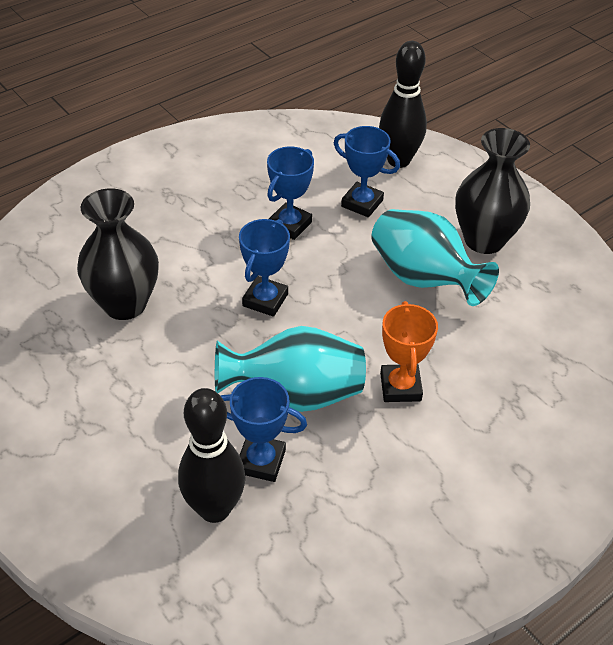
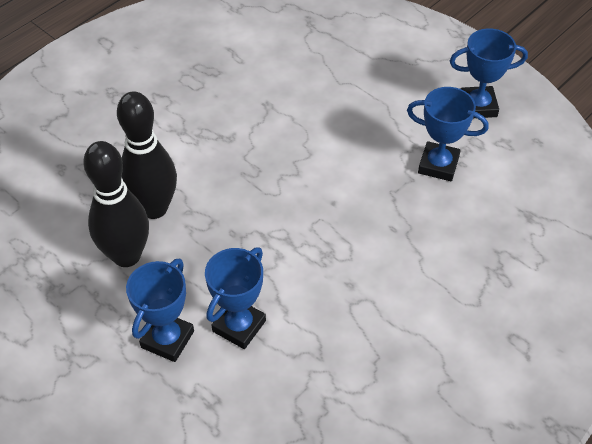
black vase: 2 -> 0
orange trophy: 1 -> 0
turquoise vase: 2 -> 0

